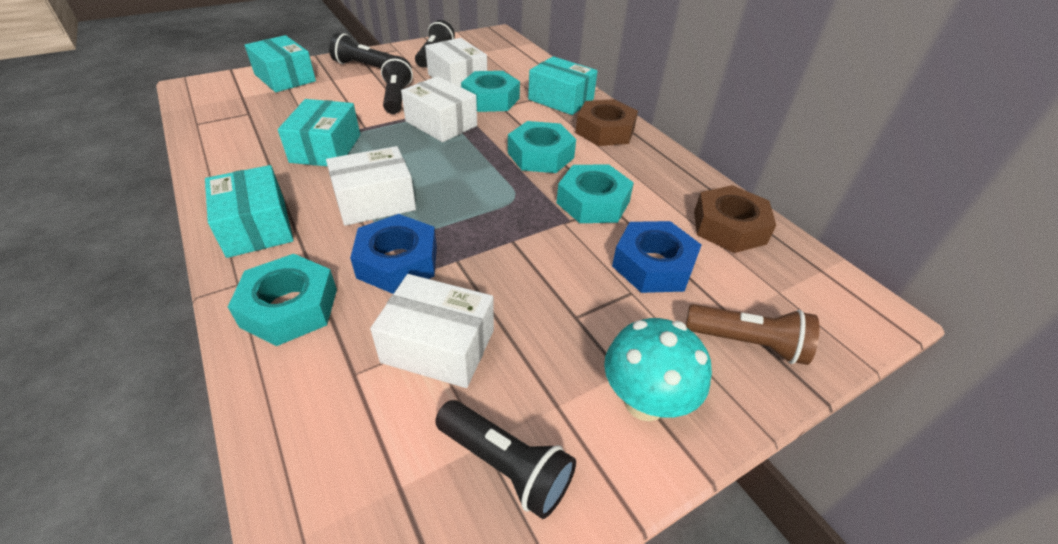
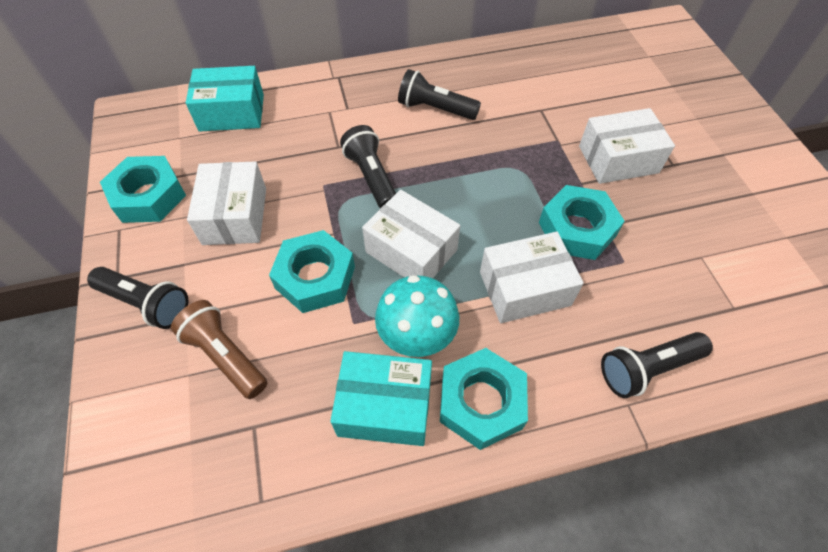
blue nut: 2 -> 0
brown nut: 2 -> 0
turquoise box: 4 -> 2

